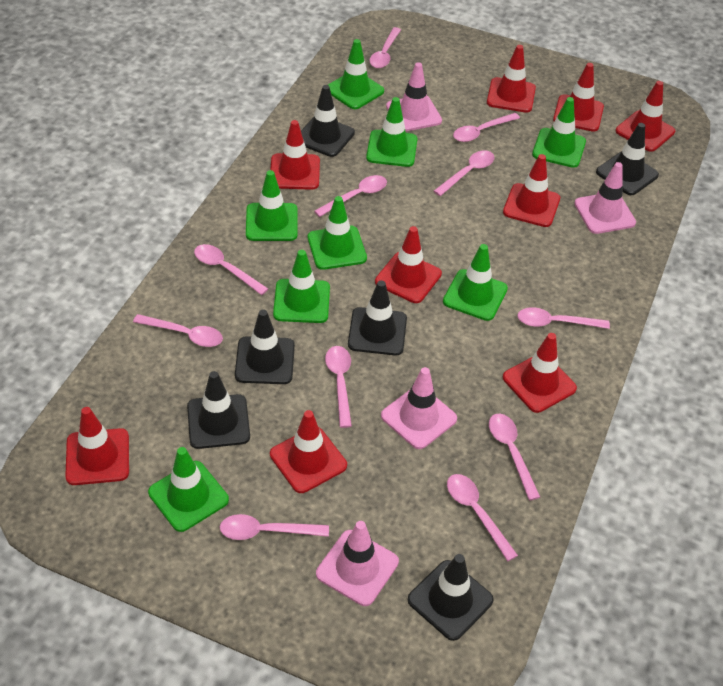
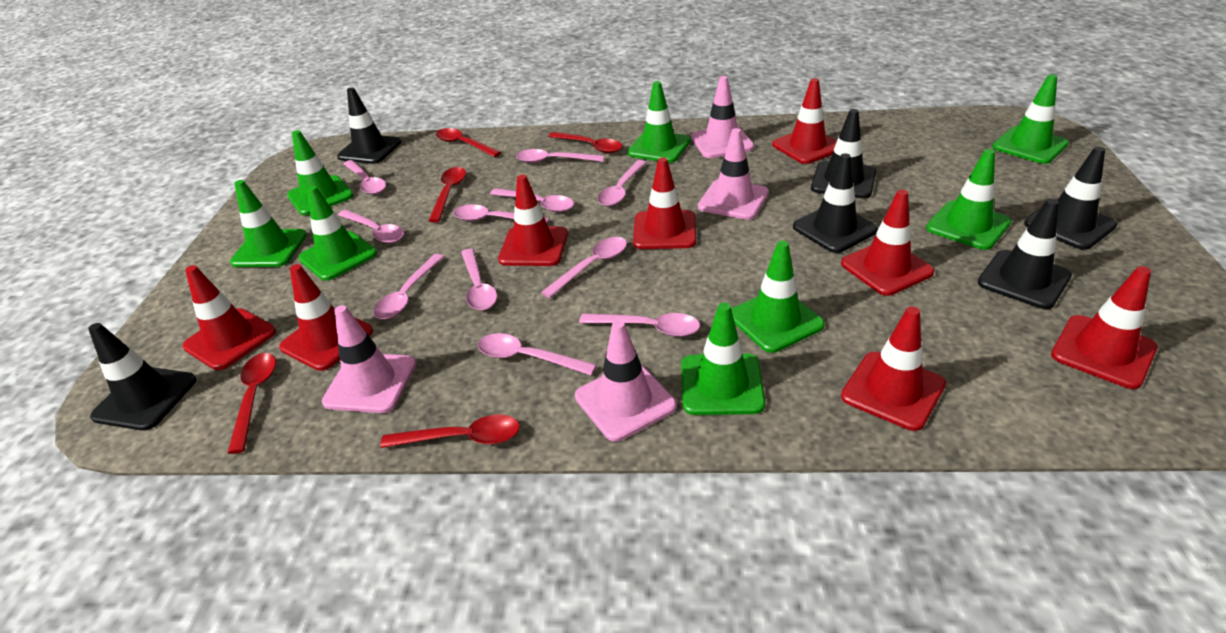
red spoon: 0 -> 5
red traffic cone: 9 -> 8

